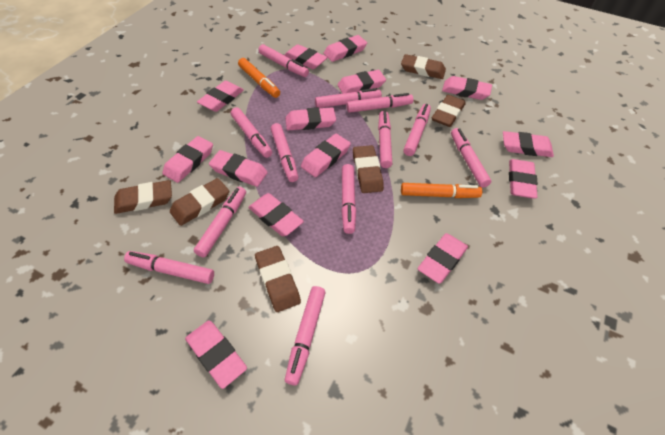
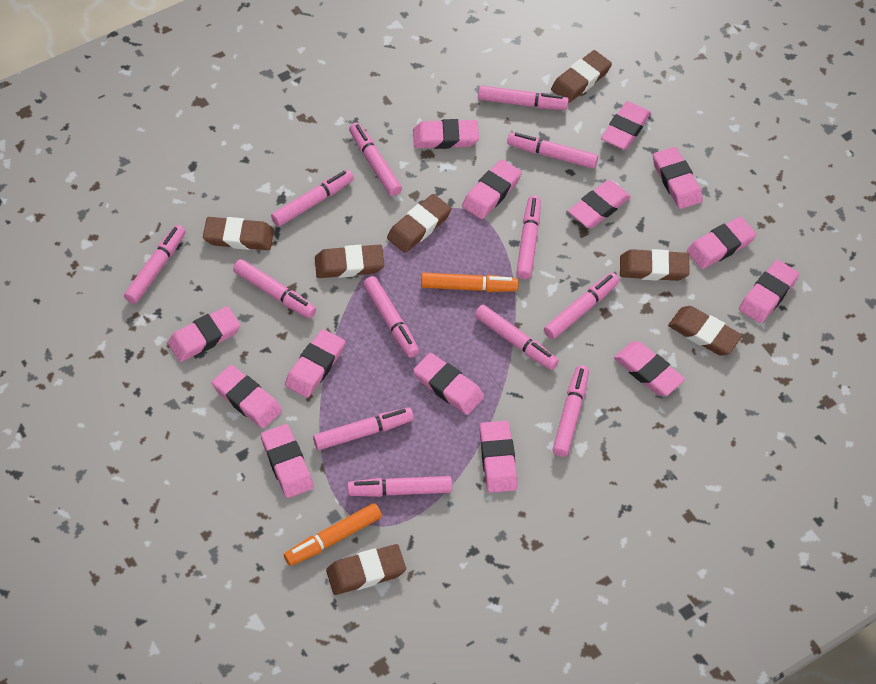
brown eraser: 6 -> 7
pink marker: 12 -> 13

